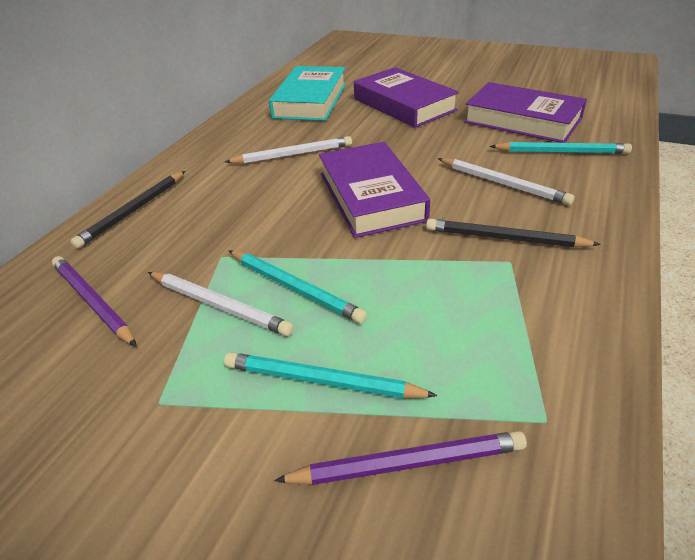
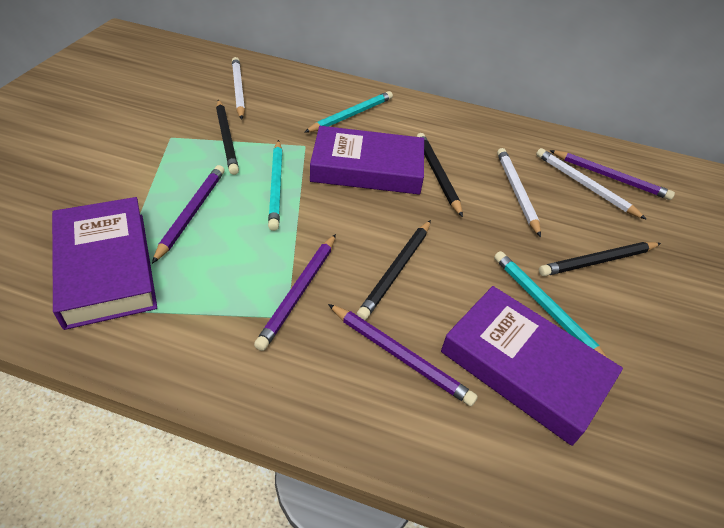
black pencil: 2 -> 4
purple pencil: 2 -> 4
turquoise book: 1 -> 0

